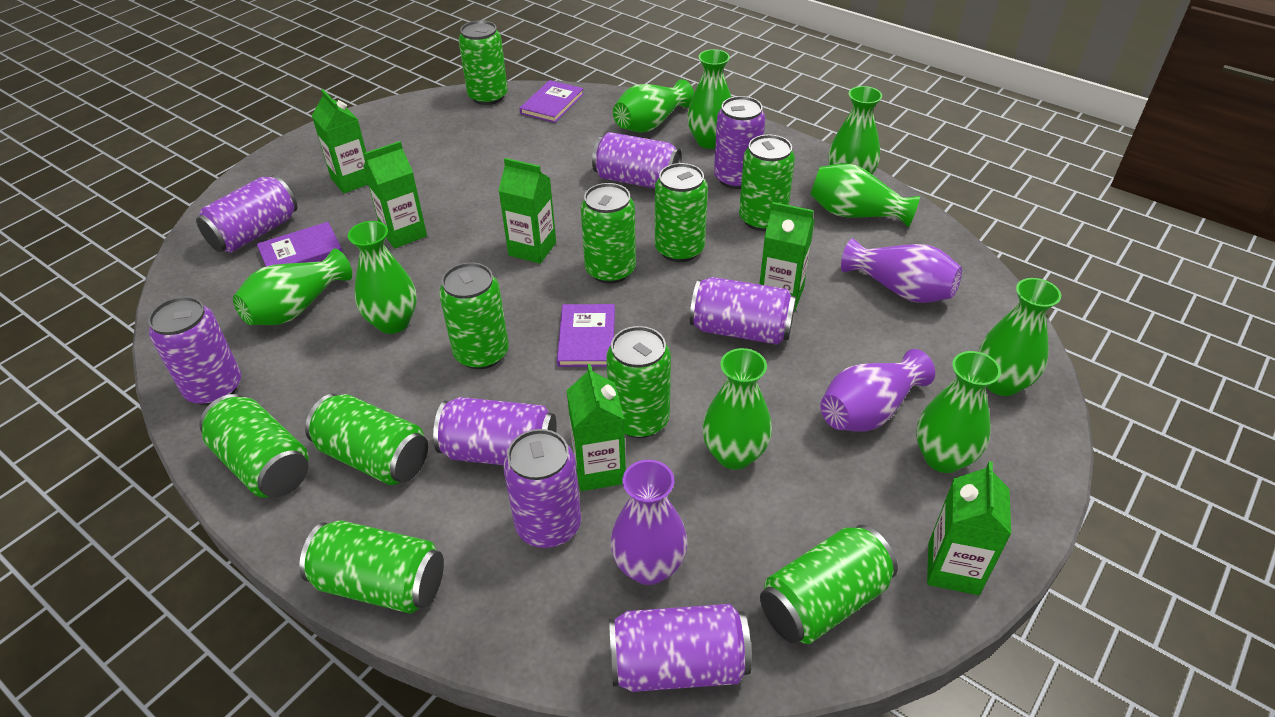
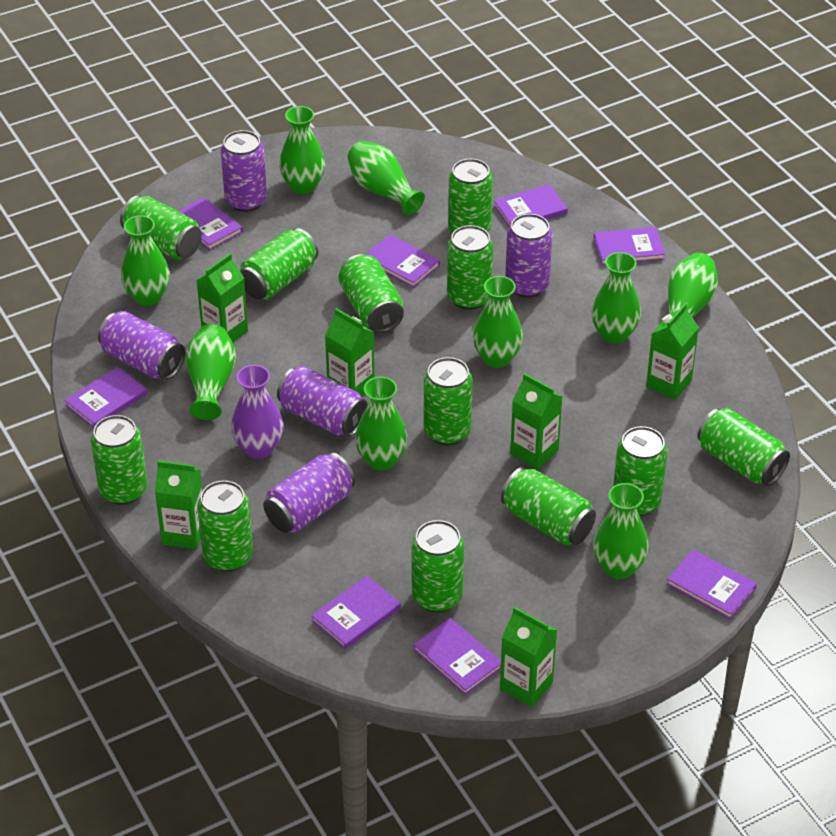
green can: 10 -> 12
purple book: 3 -> 8
purple can: 8 -> 5
purple vase: 3 -> 1

